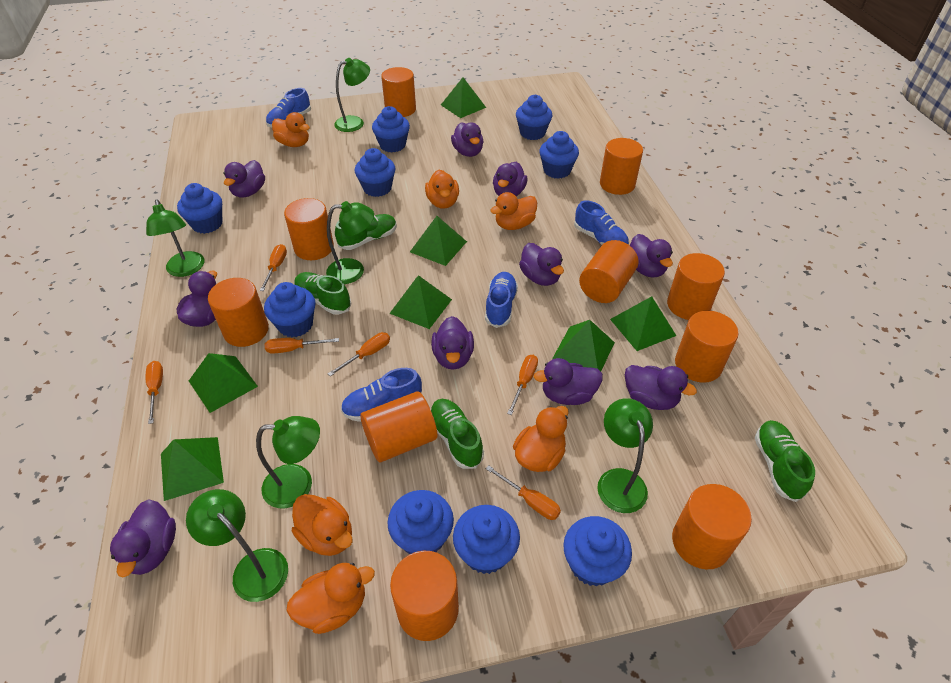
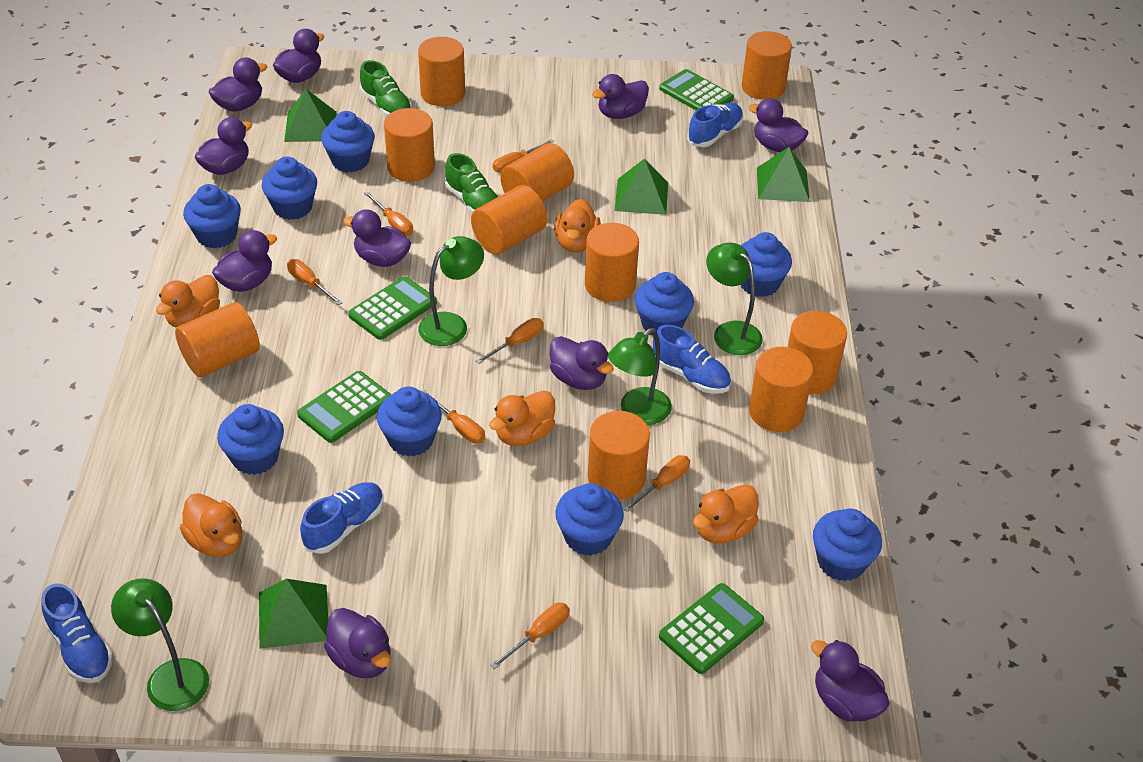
green calculator: 0 -> 4
green lamp: 6 -> 4
green pyramid: 7 -> 4
green shoe: 4 -> 2
orange duck: 6 -> 5
orange screwdriver: 6 -> 7

